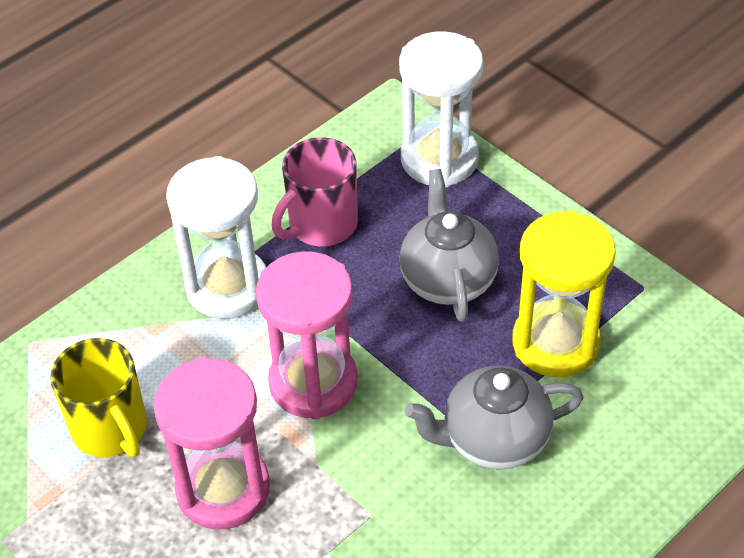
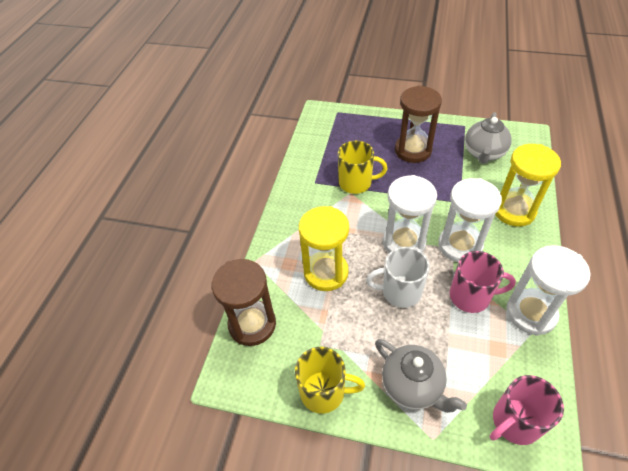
brown hourglass: 0 -> 2
pink hourglass: 2 -> 0
pink mug: 1 -> 2
white hourglass: 2 -> 3
white mug: 0 -> 1
yellow hourglass: 1 -> 2
yellow mug: 1 -> 2

